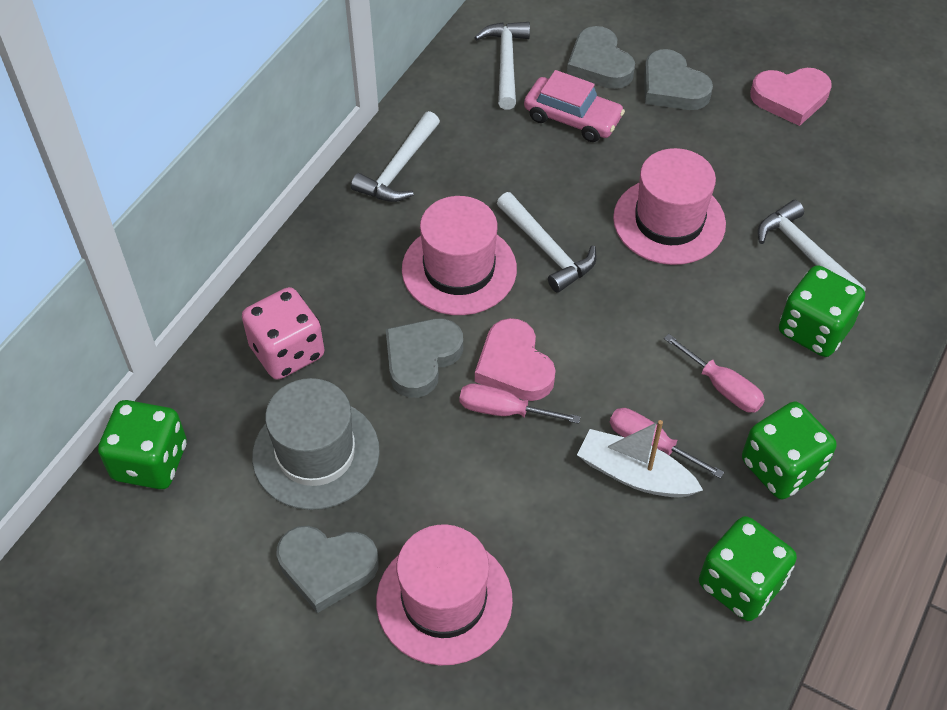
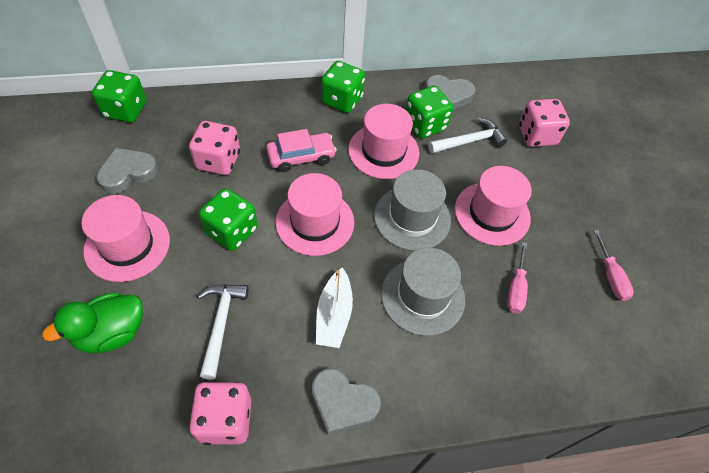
green duck: 0 -> 1
grey hat: 1 -> 2
grey heart: 4 -> 3
pink dice: 1 -> 3
pink hat: 3 -> 4
pink heart: 2 -> 0
pink screwdriver: 3 -> 2
white hammer: 4 -> 2

